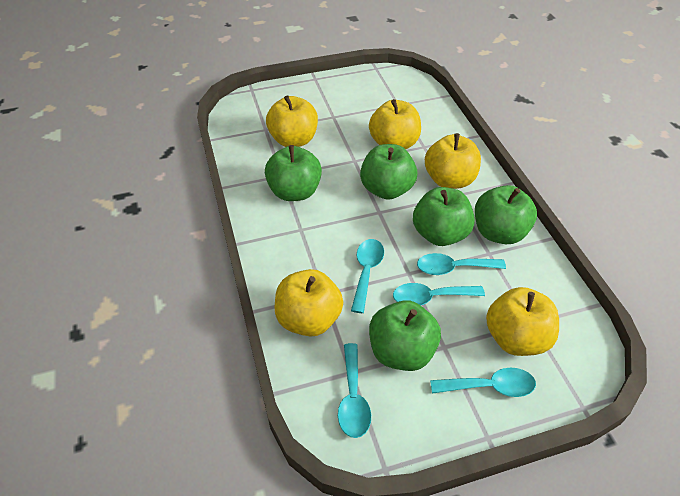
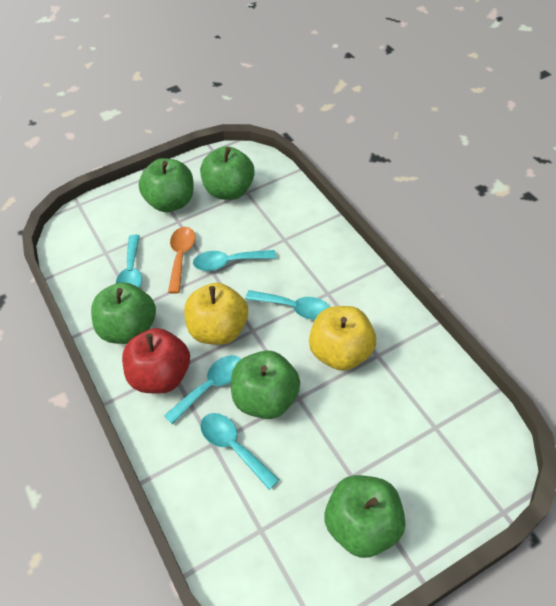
orange spoon: 0 -> 1
red apple: 0 -> 1
yellow apple: 5 -> 2

